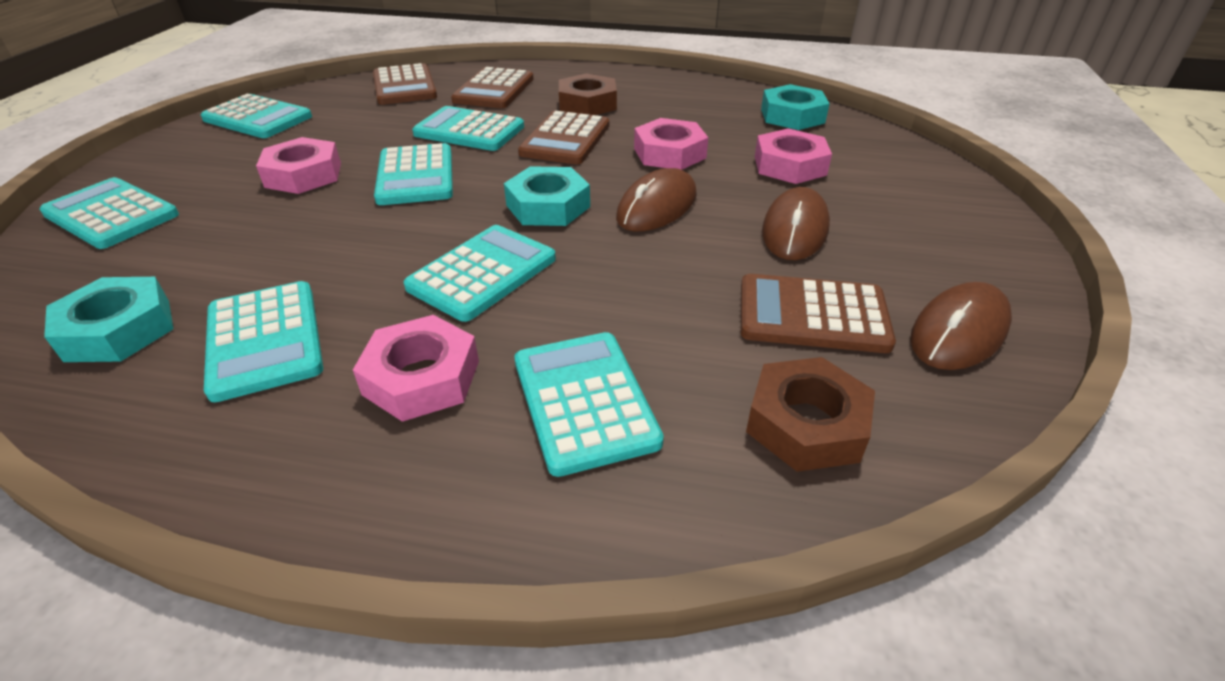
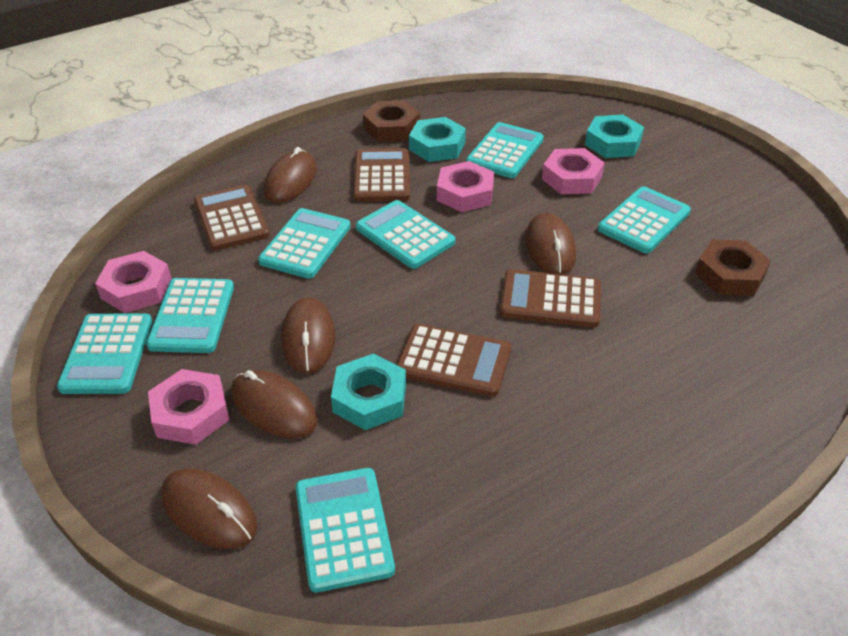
brown mouse: 3 -> 5

